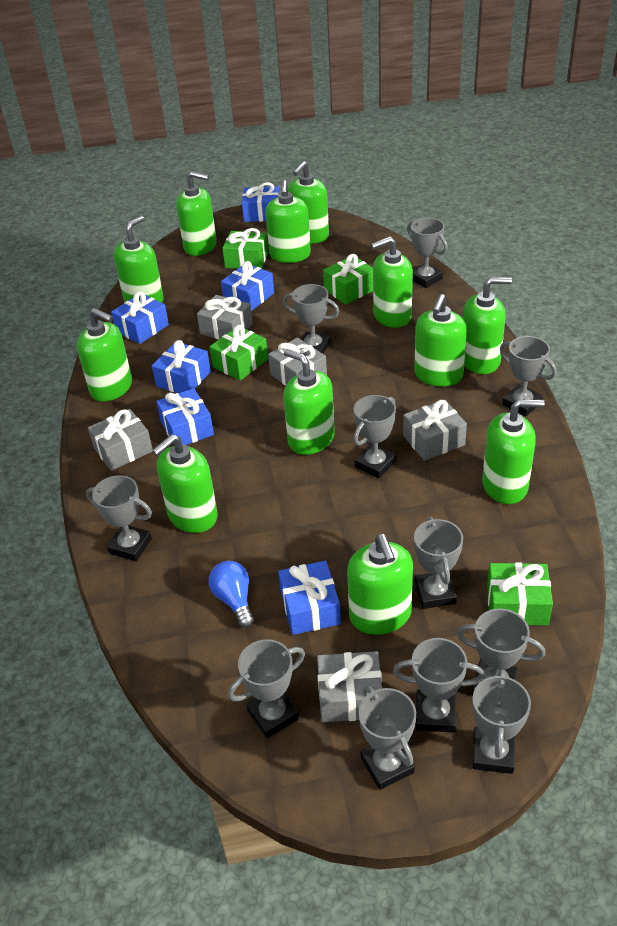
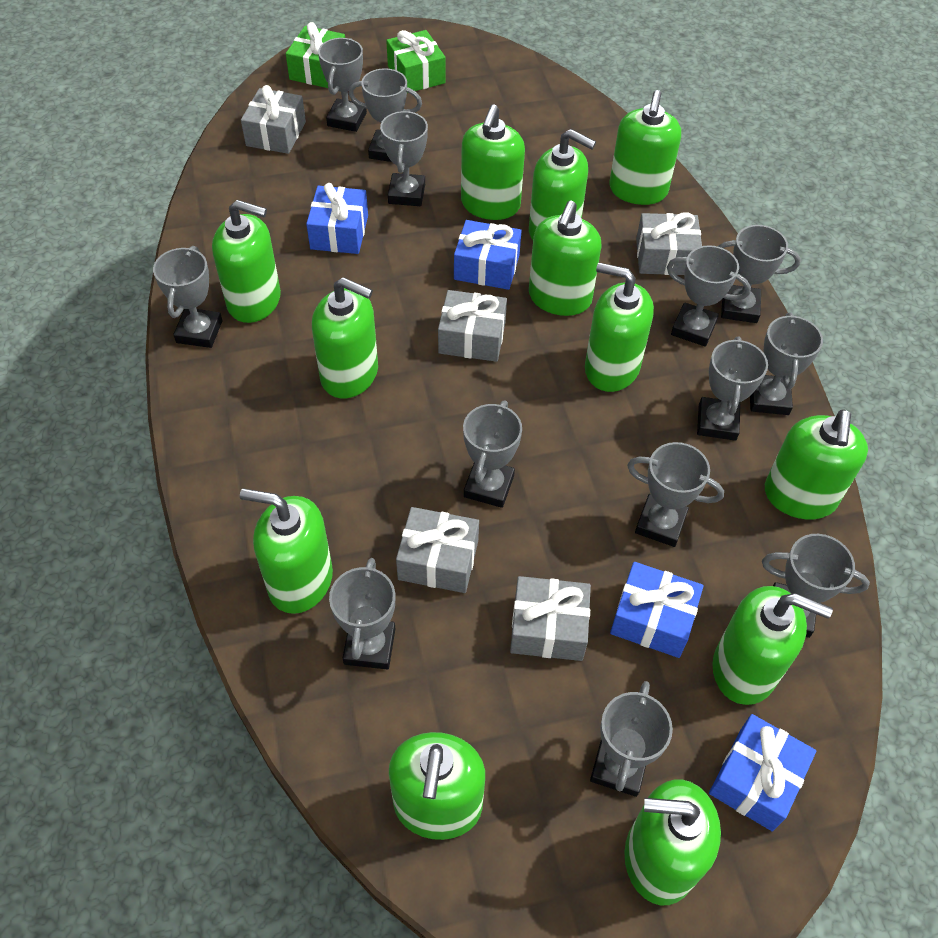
blue gift: 6 -> 4
blue light bulb: 1 -> 0
green gift: 4 -> 2
grey trophy: 11 -> 13

